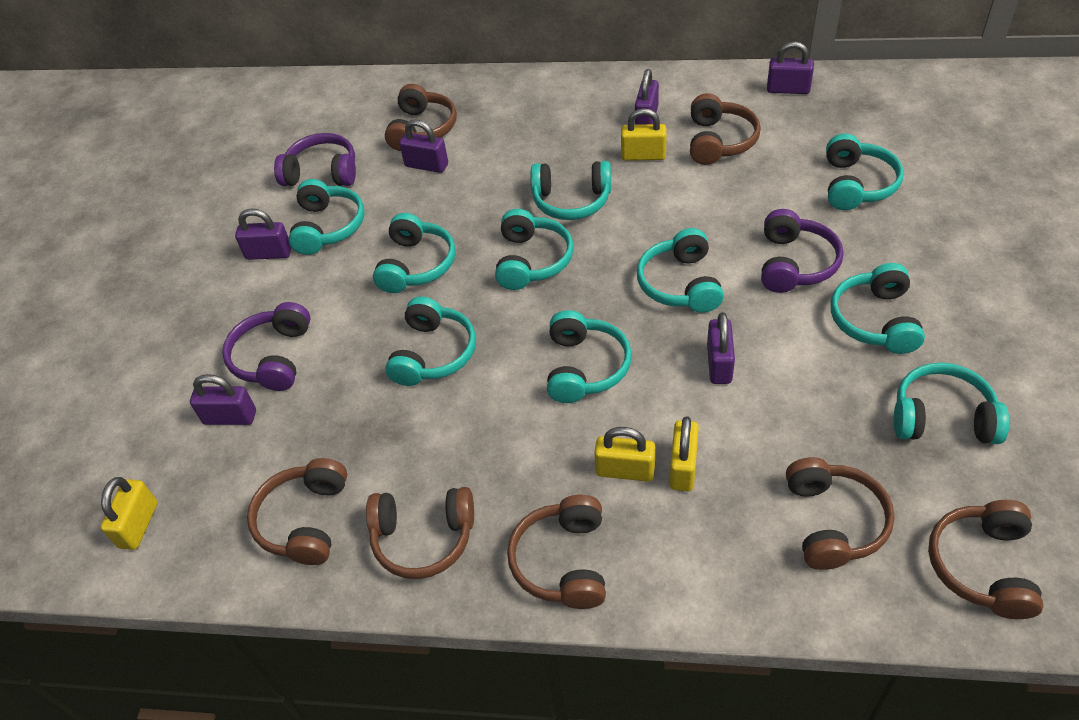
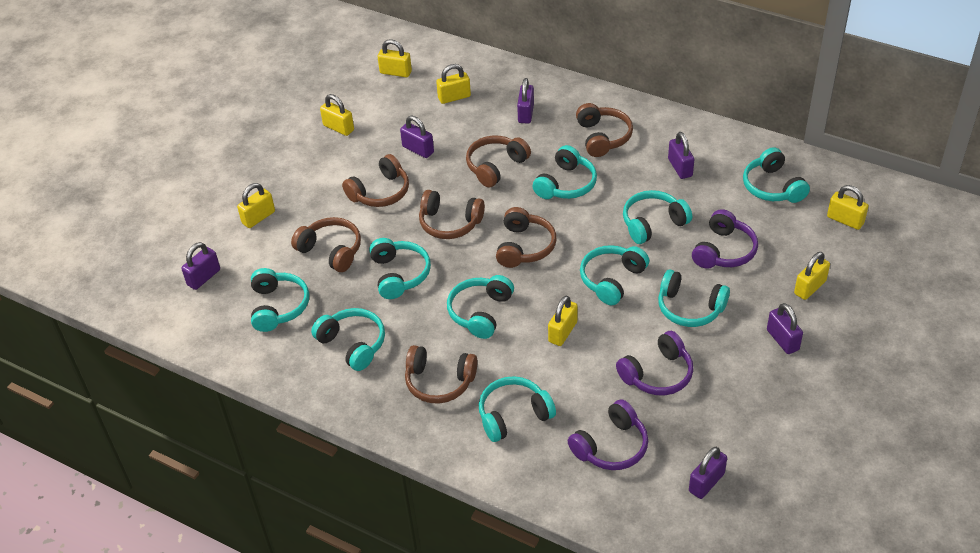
yellow padlock: 4 -> 7

